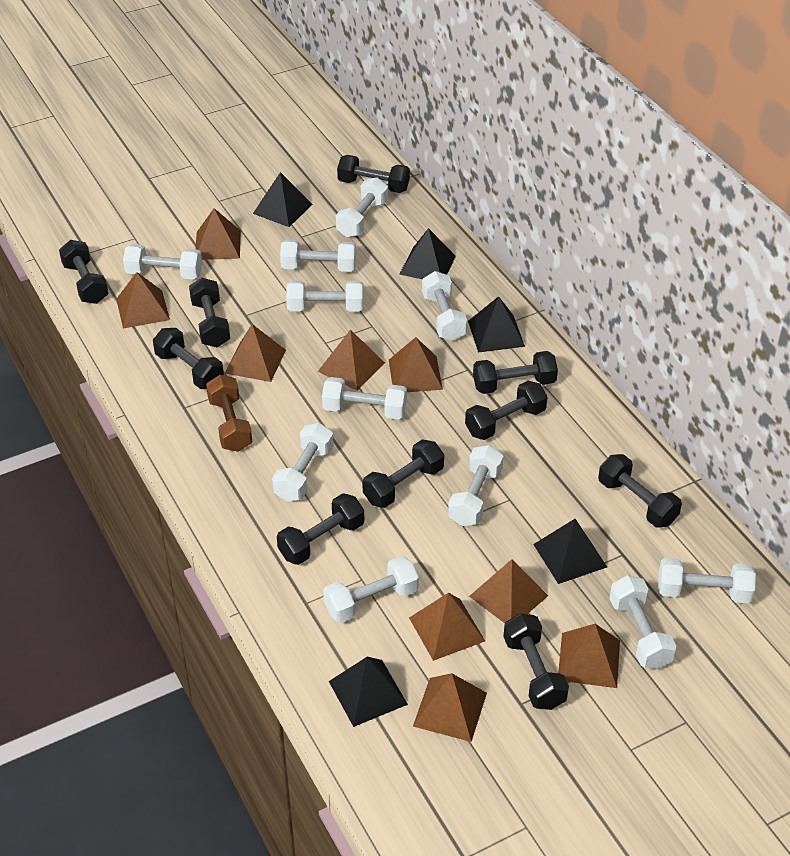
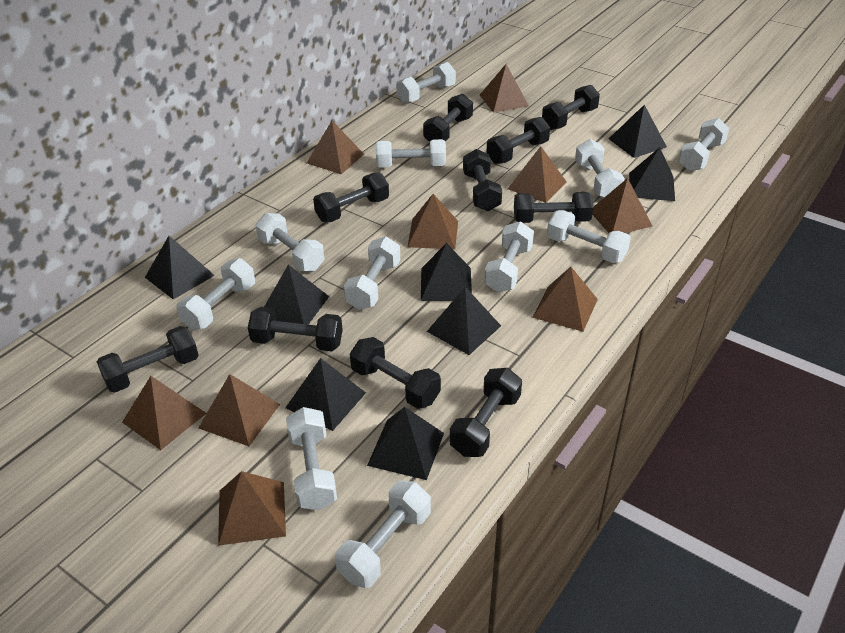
black pyramid: 5 -> 8
brown dumbbell: 1 -> 0

